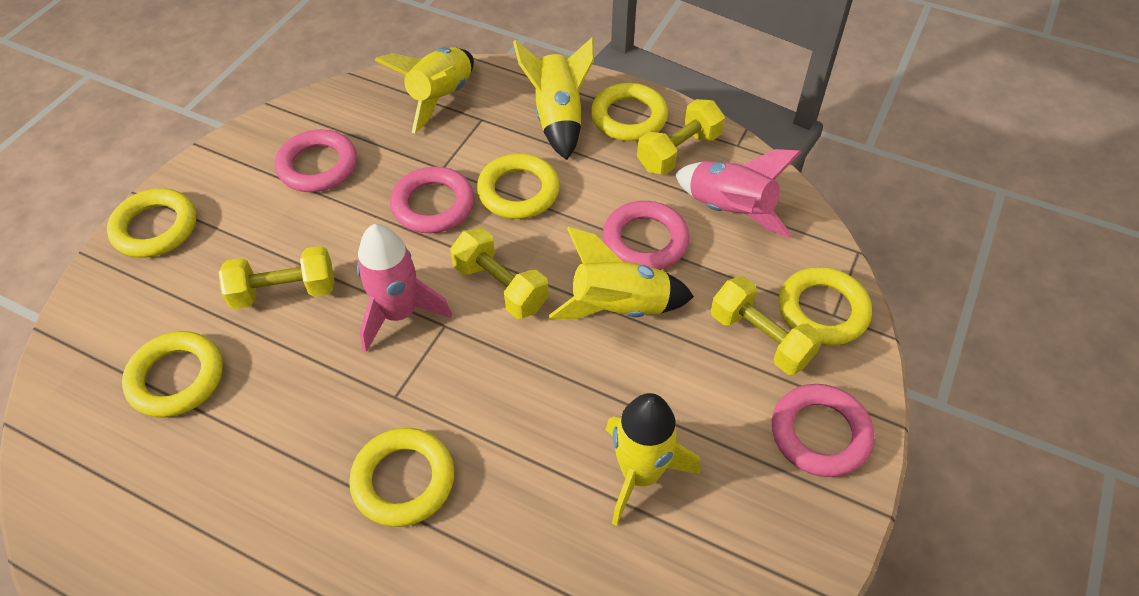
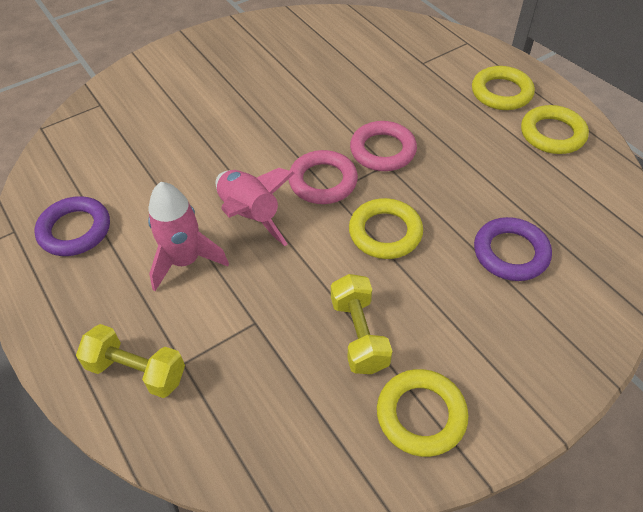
pink ring: 4 -> 2
purple ring: 0 -> 2
yellow dumbbell: 4 -> 2
yellow ring: 6 -> 4
yellow rocket: 4 -> 0

